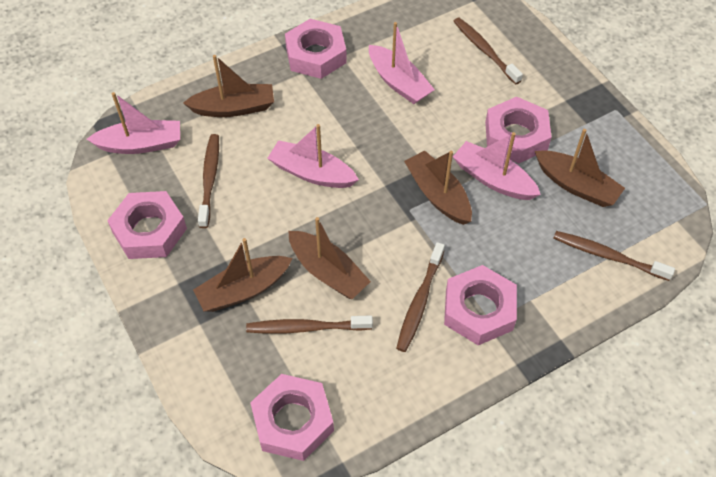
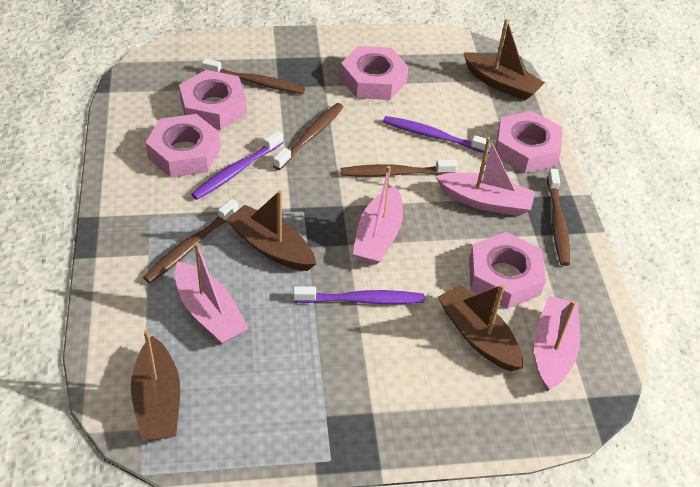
brown boat: 5 -> 4
purple toothbrush: 0 -> 3

